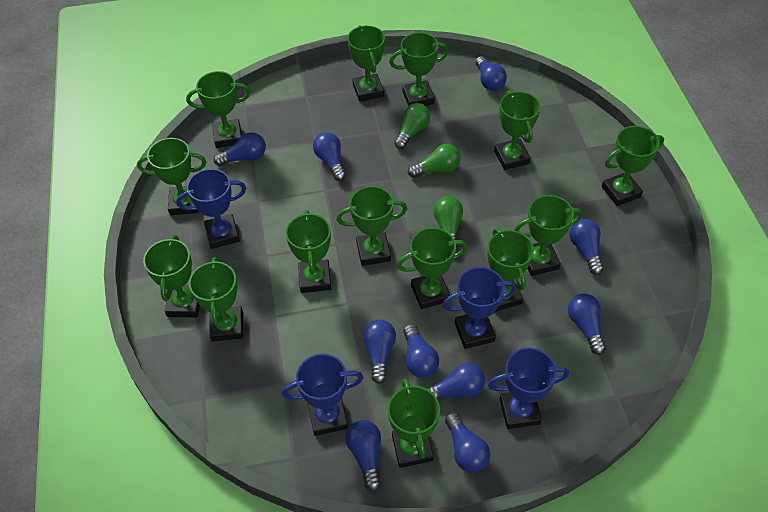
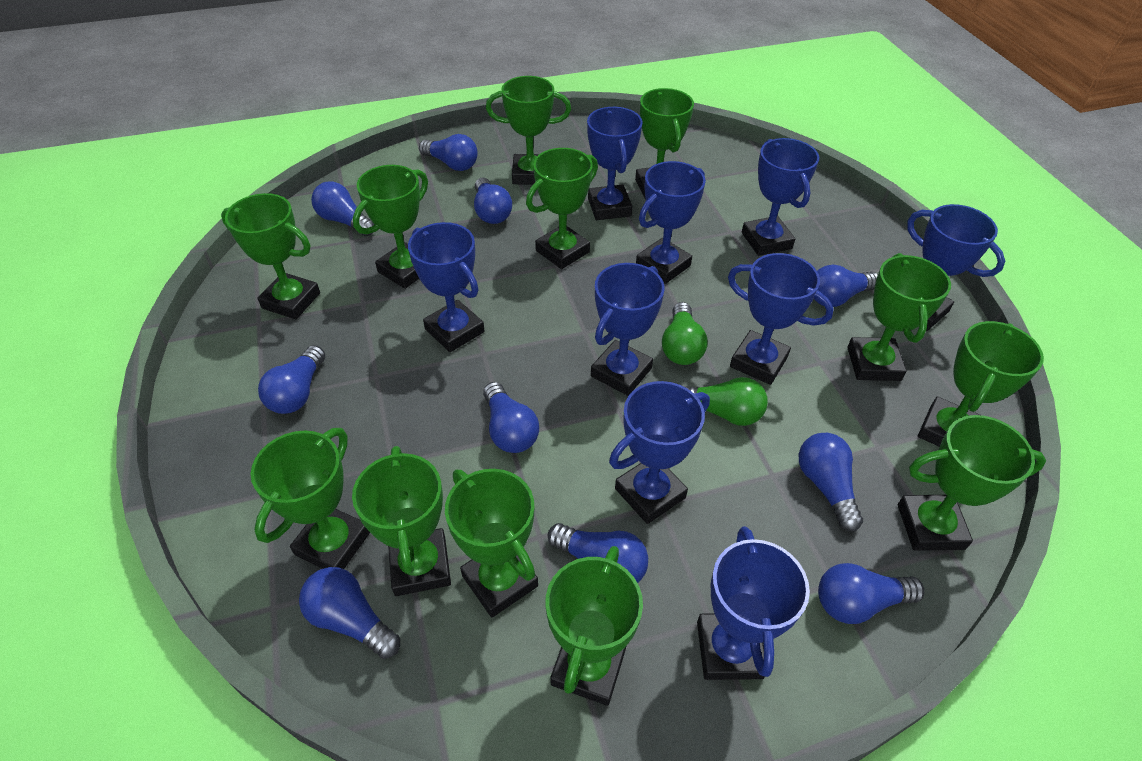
blue trophy: 4 -> 9
green light bulb: 3 -> 2
green trophy: 14 -> 12

